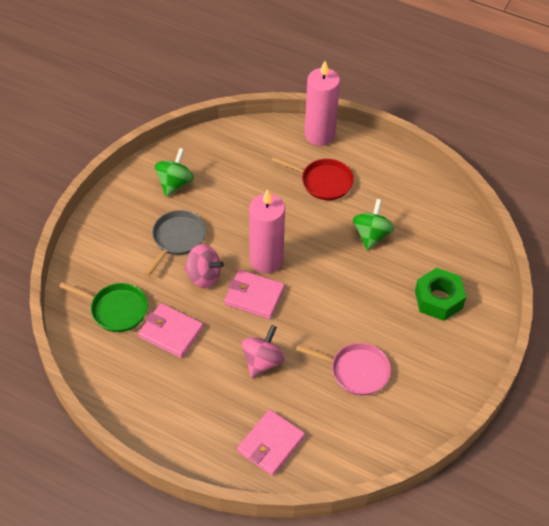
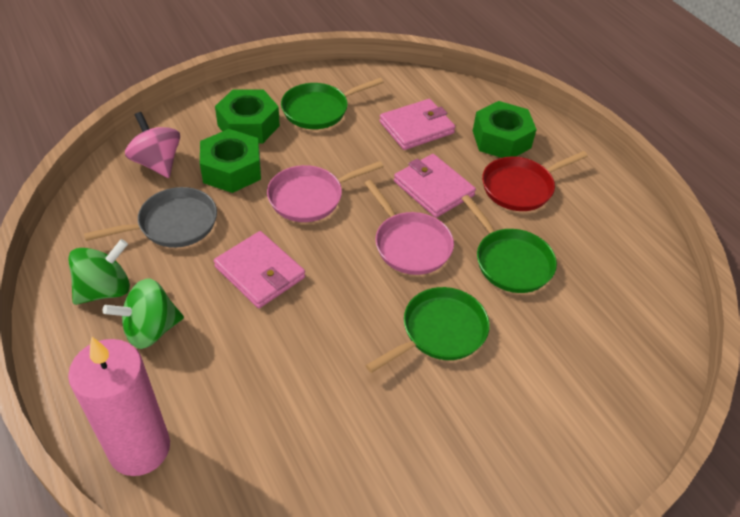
green nut: 1 -> 3
green pan: 1 -> 3
pink candle: 2 -> 1
pink pan: 1 -> 2
pink spinning top: 2 -> 1

